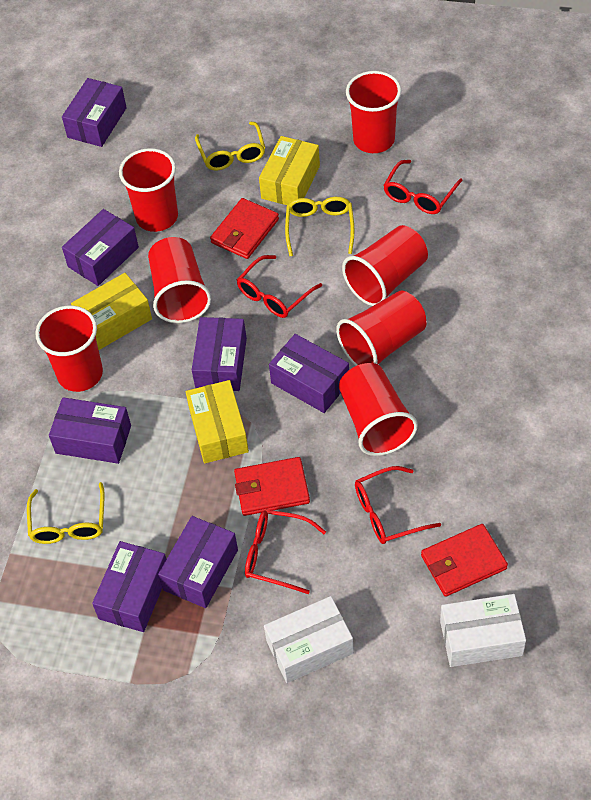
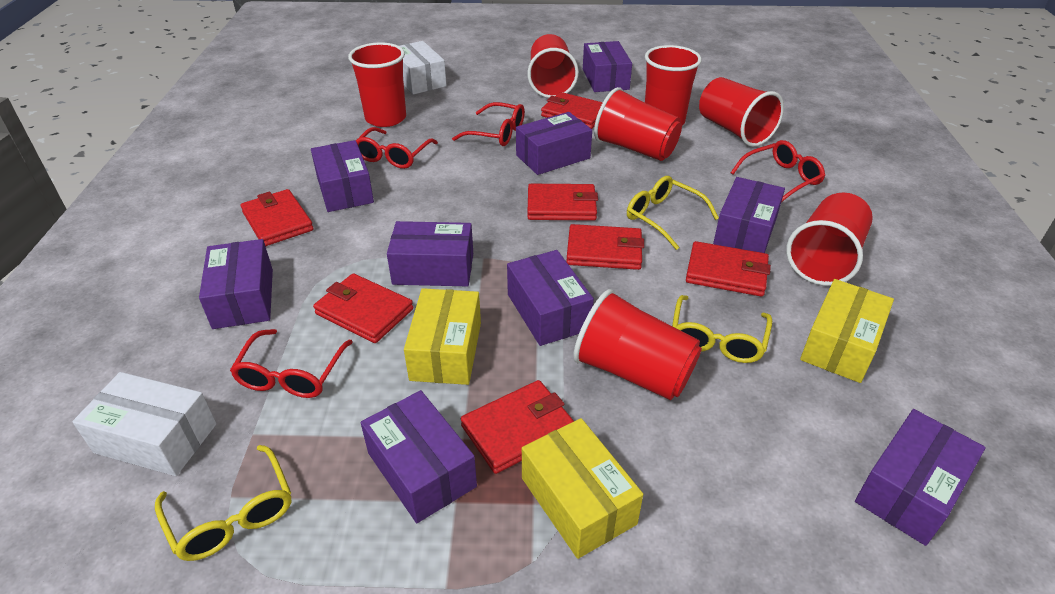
purple box: 7 -> 9
red wallet: 3 -> 7

